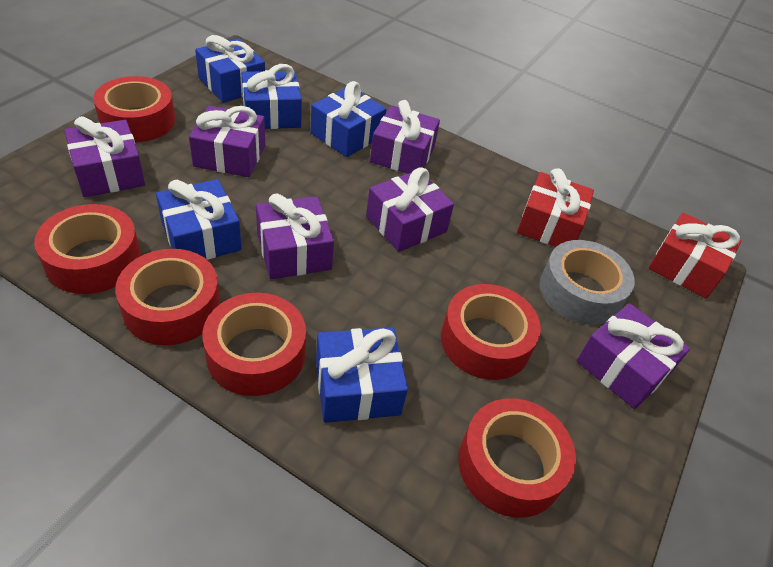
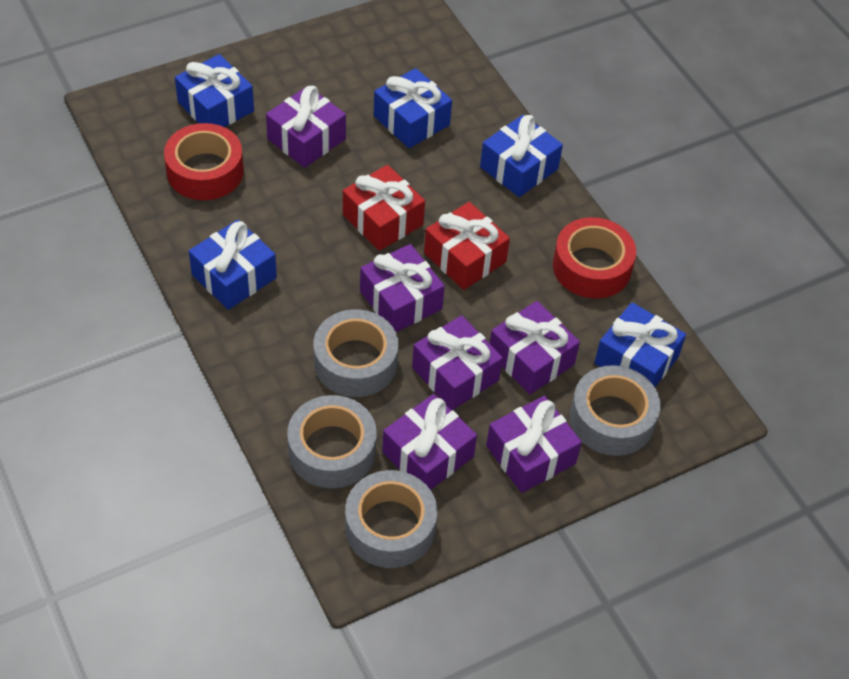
grey tape: 1 -> 4
red tape: 6 -> 2

